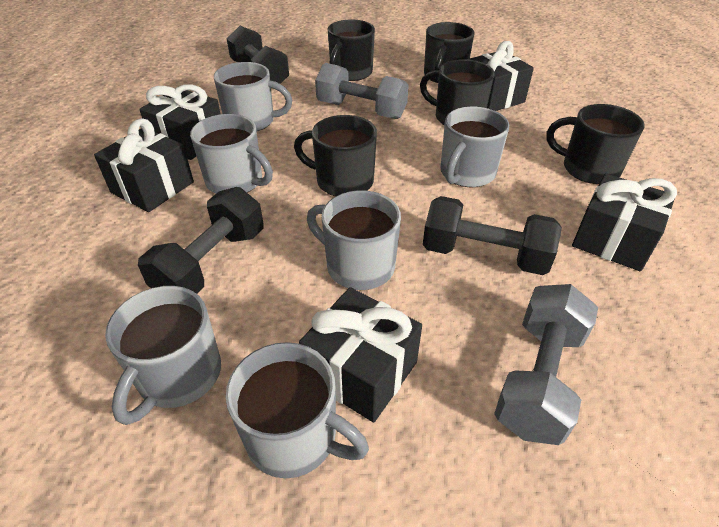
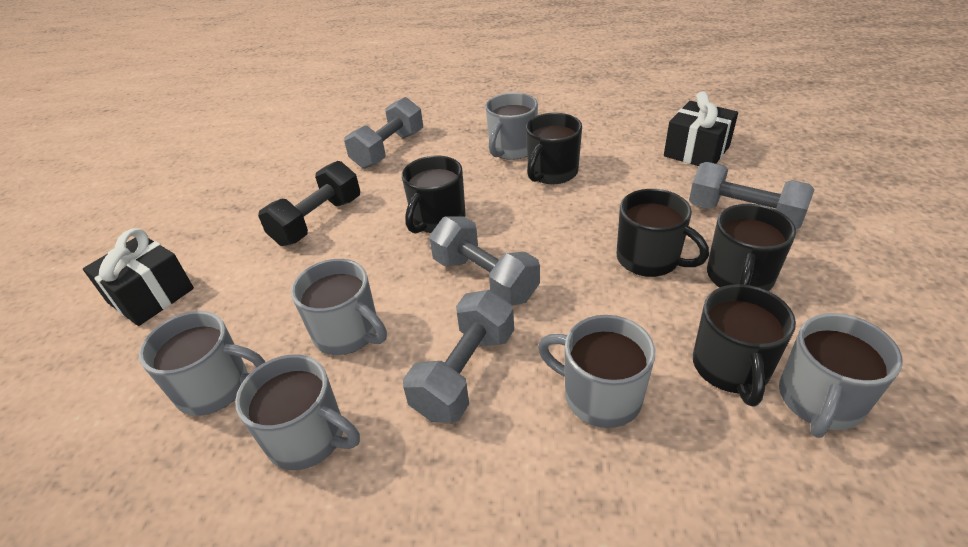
black dumbbell: 3 -> 1
black gift: 5 -> 2
grey dumbbell: 2 -> 4

